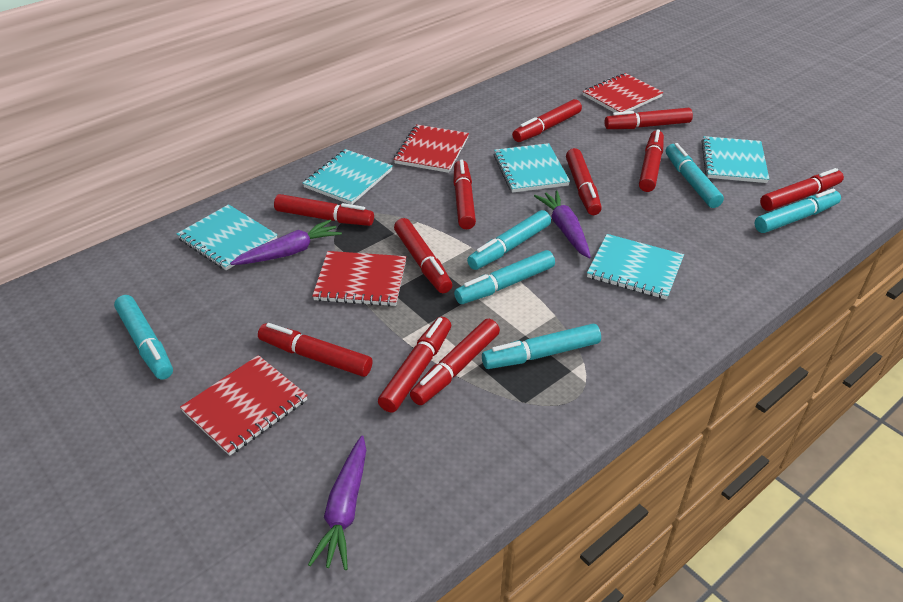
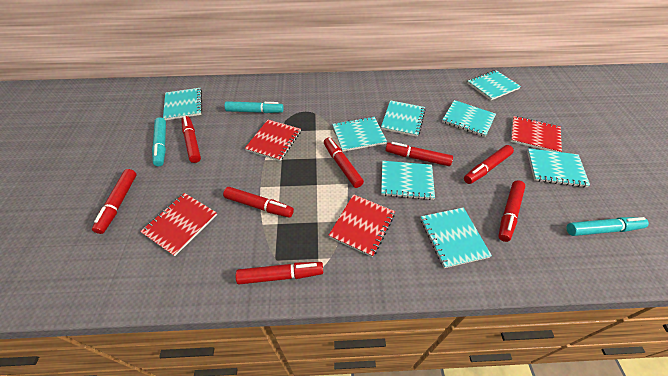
purple carrot: 3 -> 0
red marker: 11 -> 8
turquoise marker: 6 -> 3
turquoise notebook: 5 -> 8

